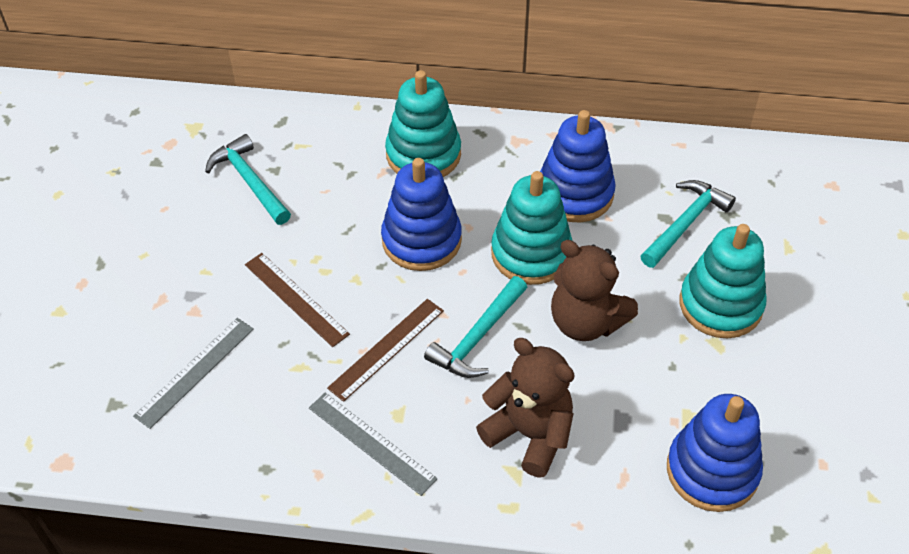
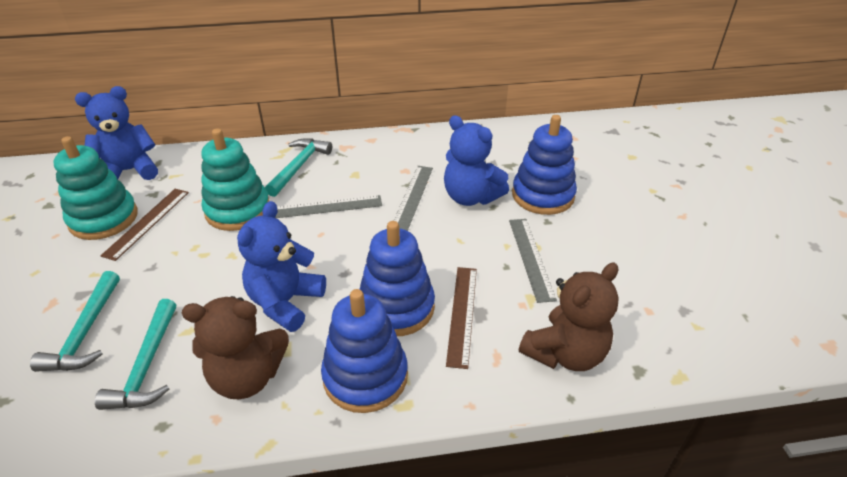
blue teddy bear: 0 -> 3
grey ruler: 2 -> 3
turquoise stacking toy: 3 -> 2

